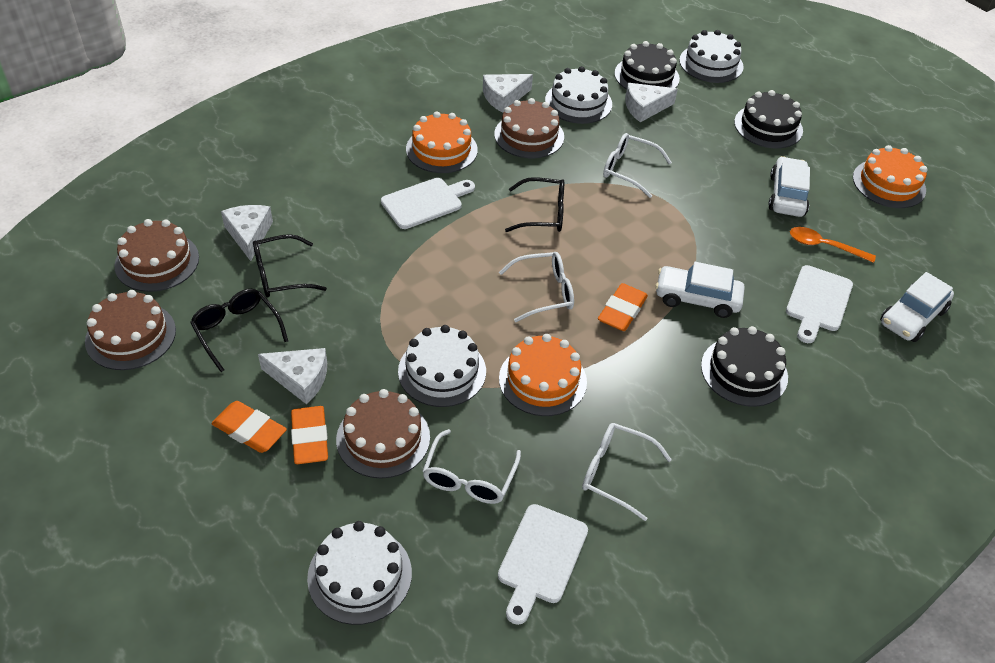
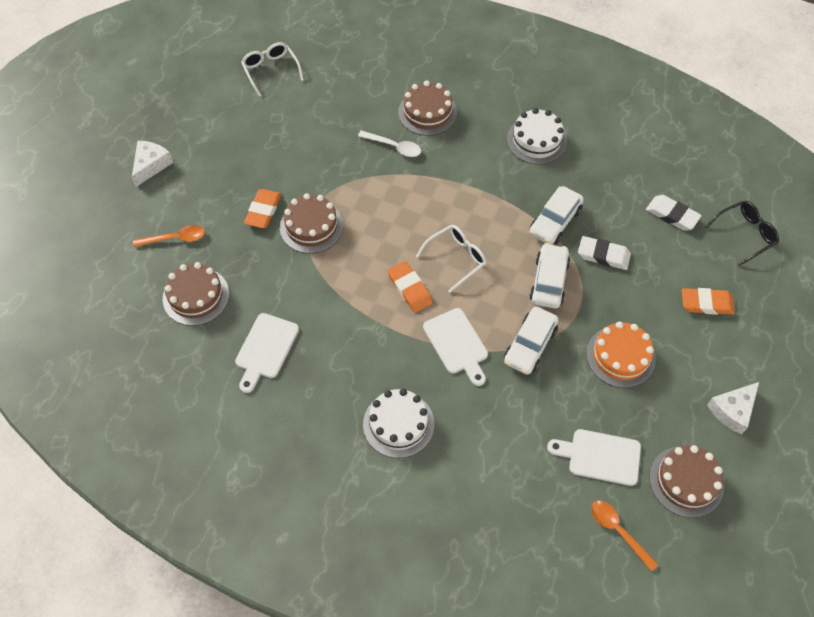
black cake: 3 -> 0
black glasses: 3 -> 1
orange cake: 3 -> 1
orange spoon: 1 -> 2
white cake: 4 -> 2
white cheese: 4 -> 2
white eraser: 0 -> 2
white glasses: 4 -> 2
white spoon: 0 -> 1

